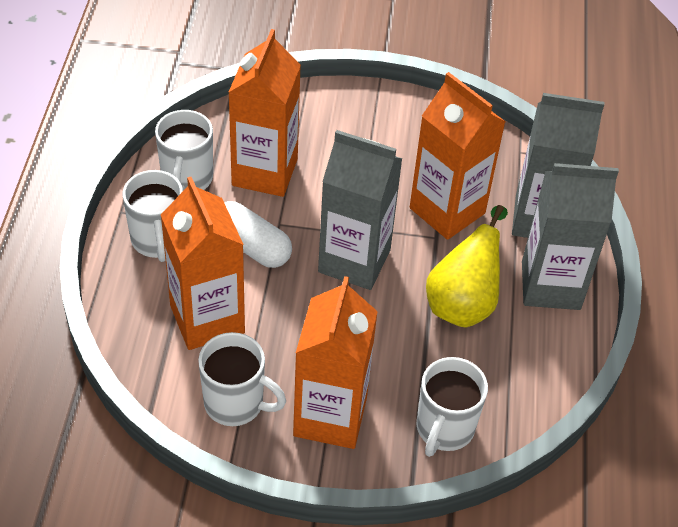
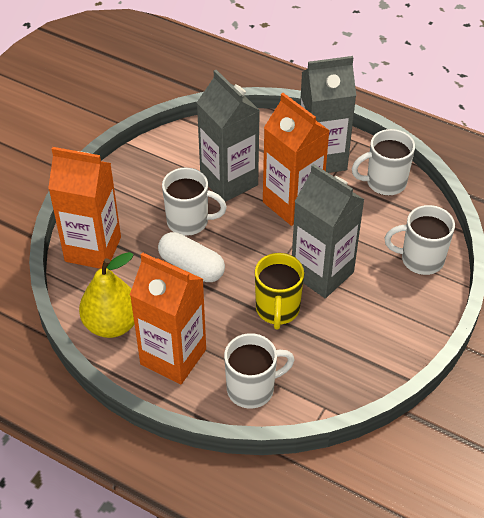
orange carton: 4 -> 3
yellow mug: 0 -> 1

